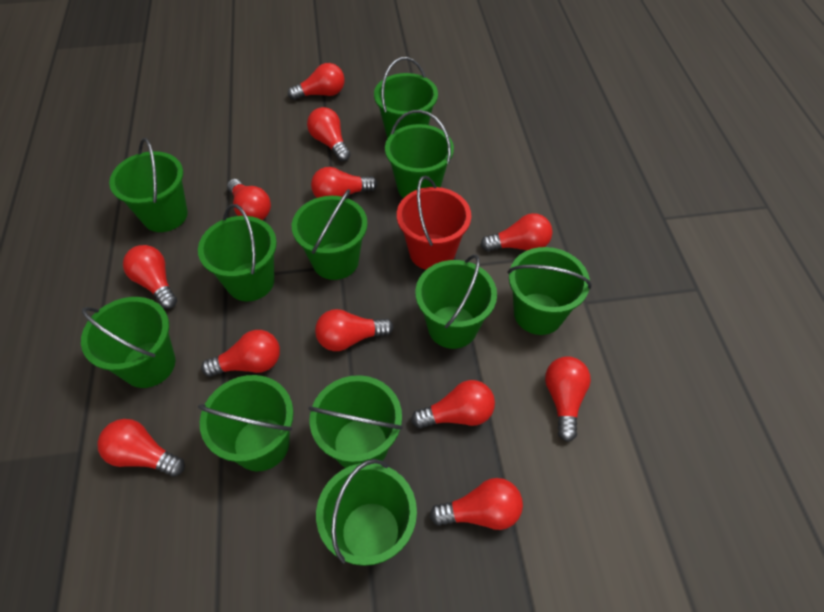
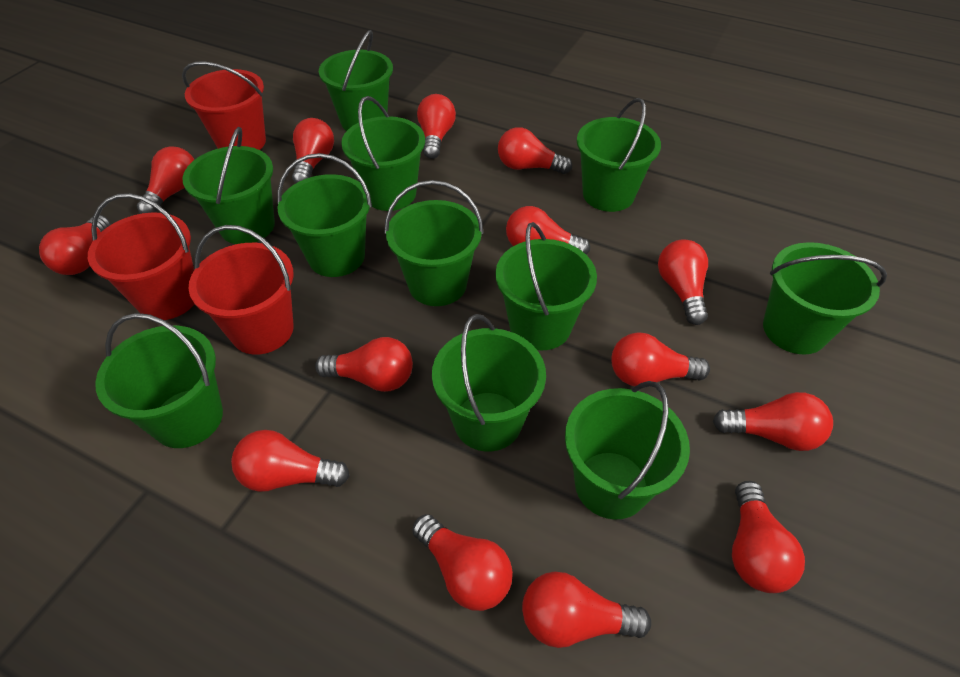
red bucket: 1 -> 3
red light bulb: 12 -> 14

